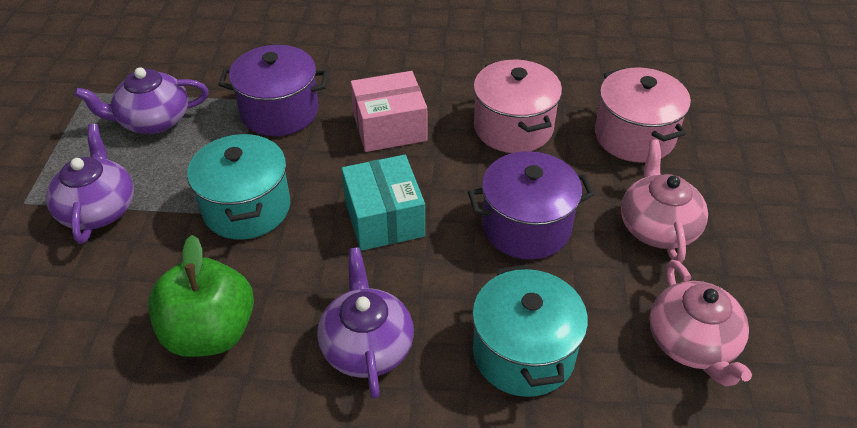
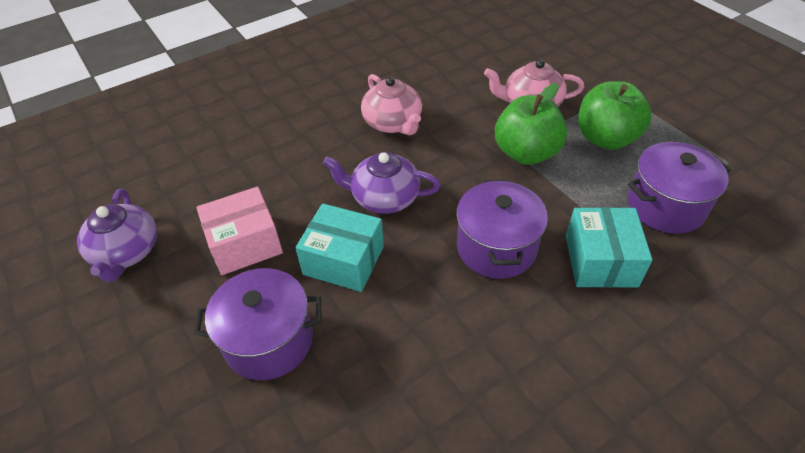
green apple: 1 -> 2
pink pot: 2 -> 0
purple pot: 2 -> 3
purple teapot: 3 -> 2
turquoise box: 1 -> 2
turquoise pot: 2 -> 0

